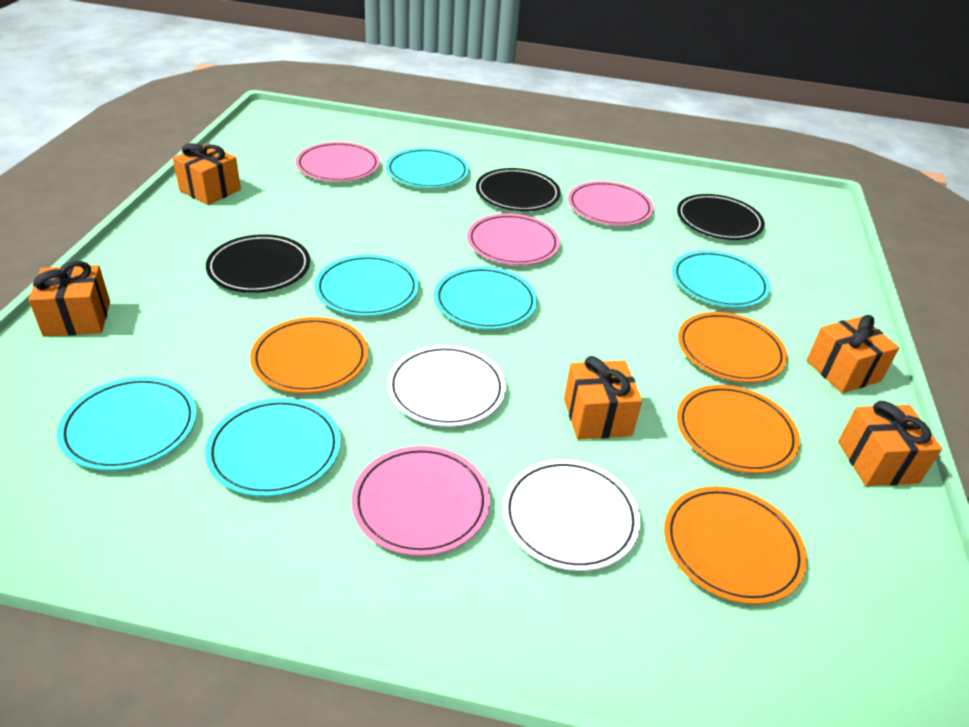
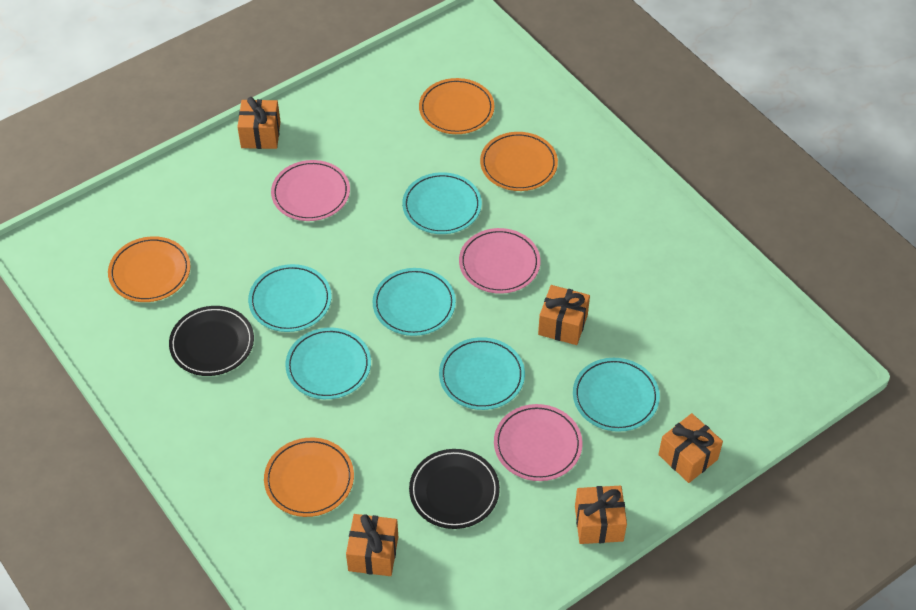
black plate: 3 -> 2
pink plate: 4 -> 3
white plate: 2 -> 0

